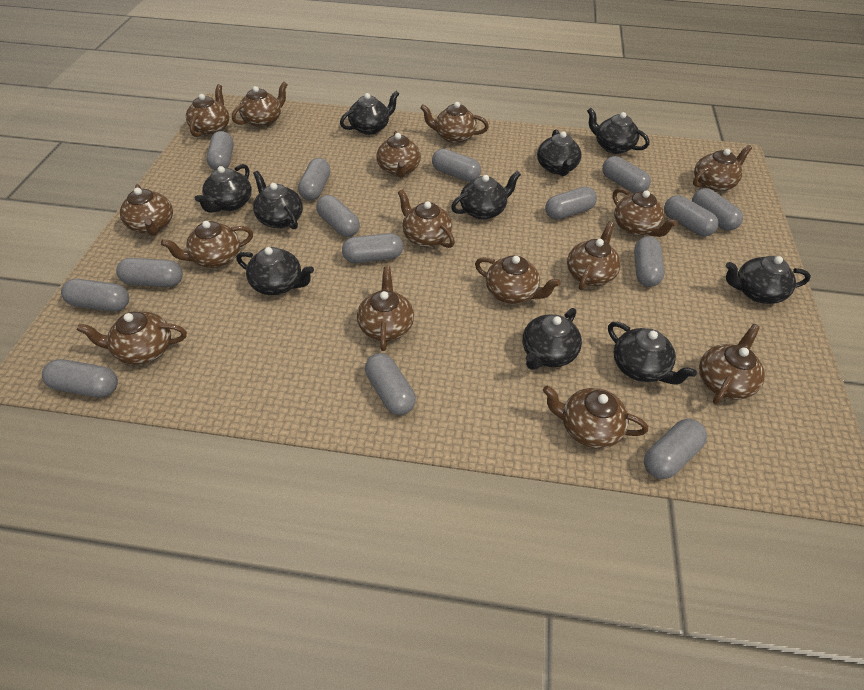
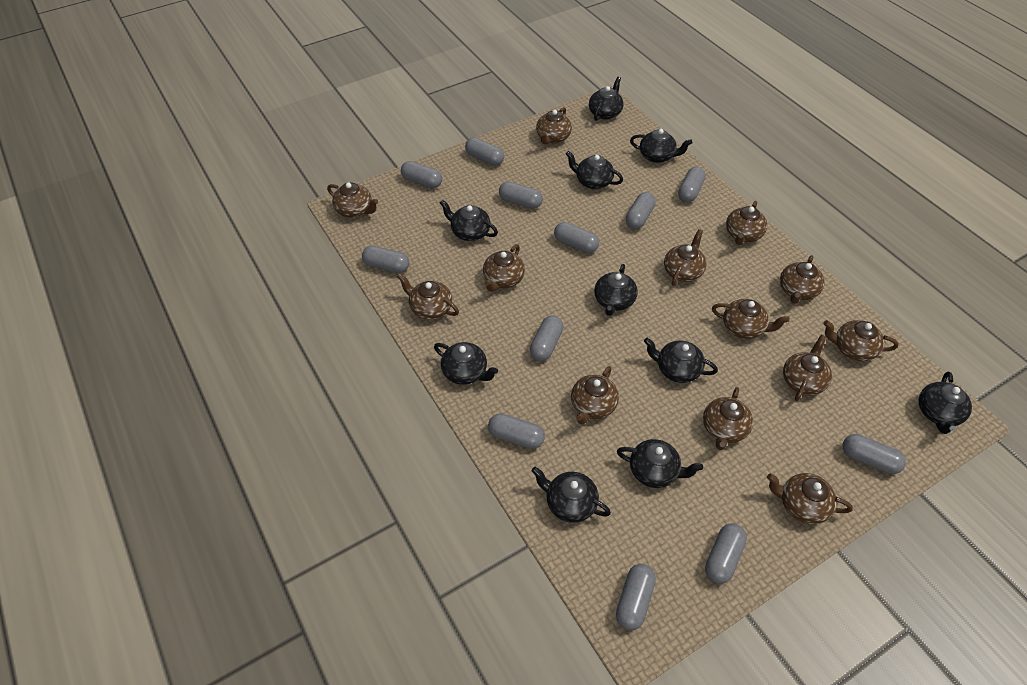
brown teapot: 15 -> 13
grey capsule: 15 -> 12

